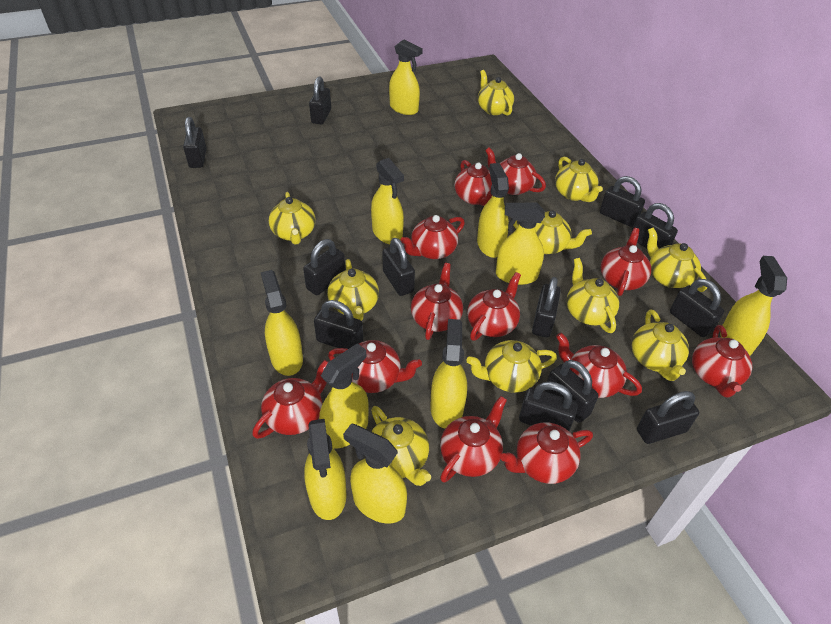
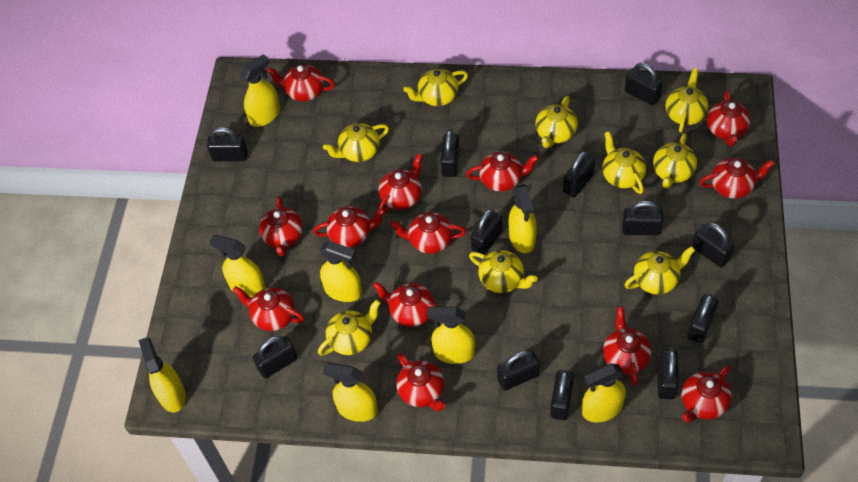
red teapot: 12 -> 13
yellow spray bottle: 10 -> 8
yellow teapot: 10 -> 9

